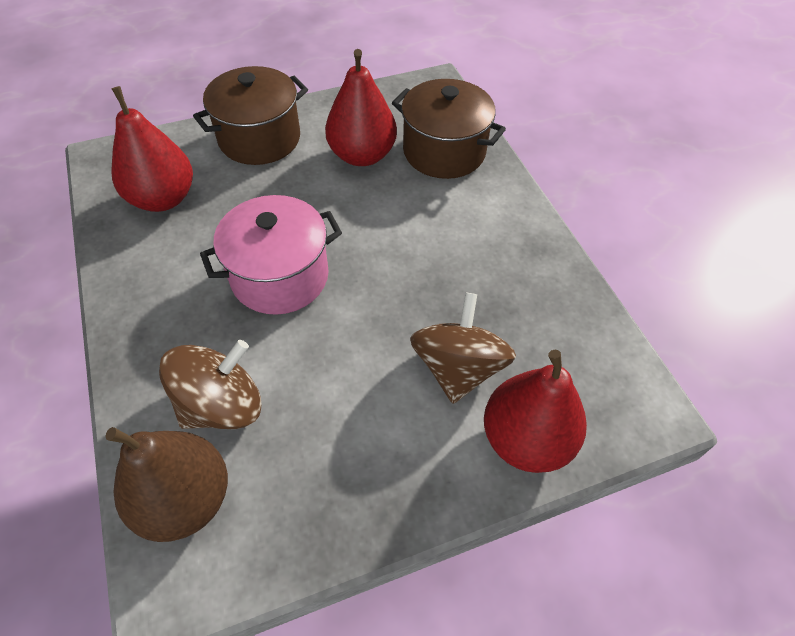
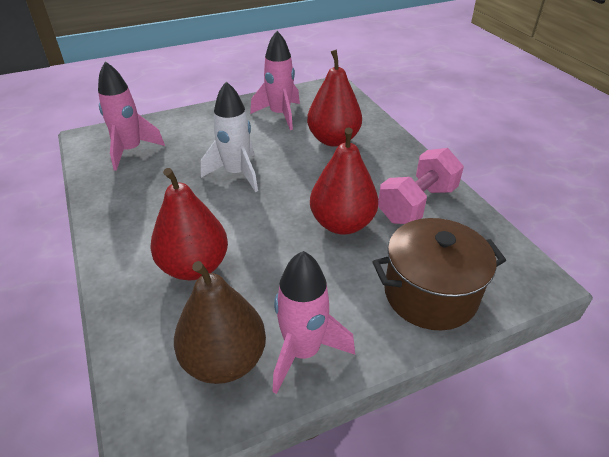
brown pot: 2 -> 1
brown spinning top: 2 -> 0
pink dumbbell: 0 -> 1
pink pot: 1 -> 0
pink rocket: 0 -> 3
white rocket: 0 -> 1

